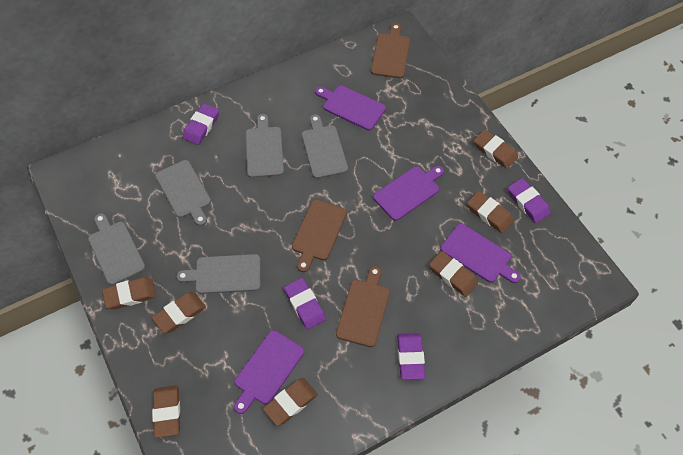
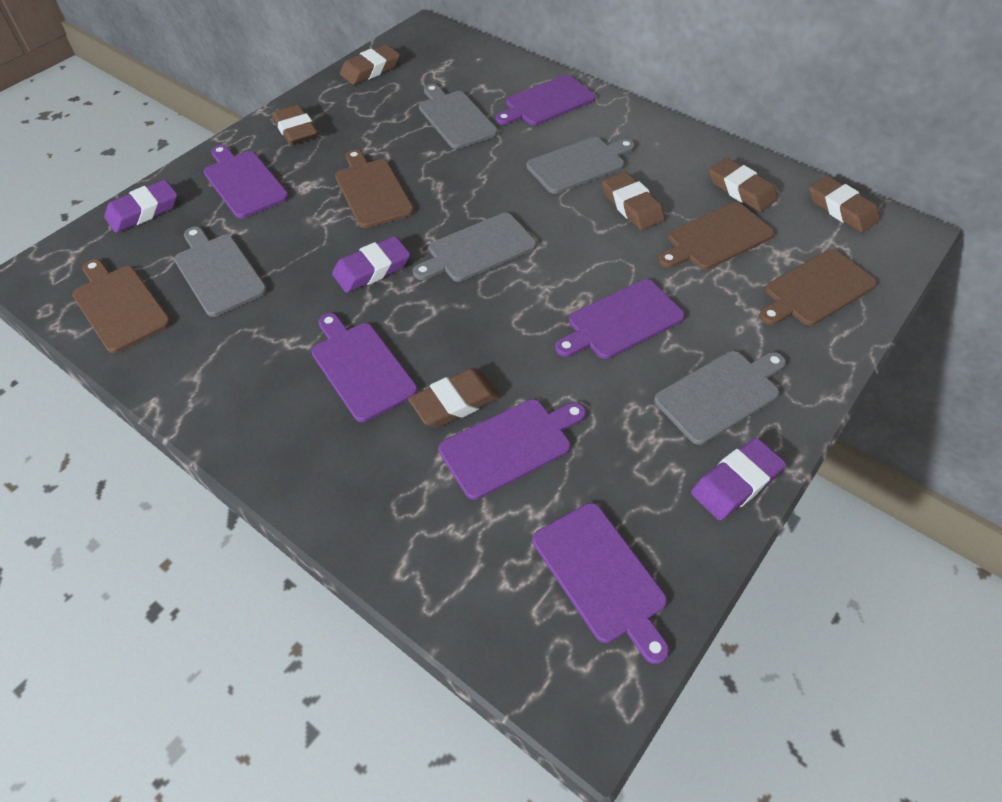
brown cutting board: 3 -> 4
brown eraser: 7 -> 6
purple cutting board: 4 -> 6
purple eraser: 4 -> 3

